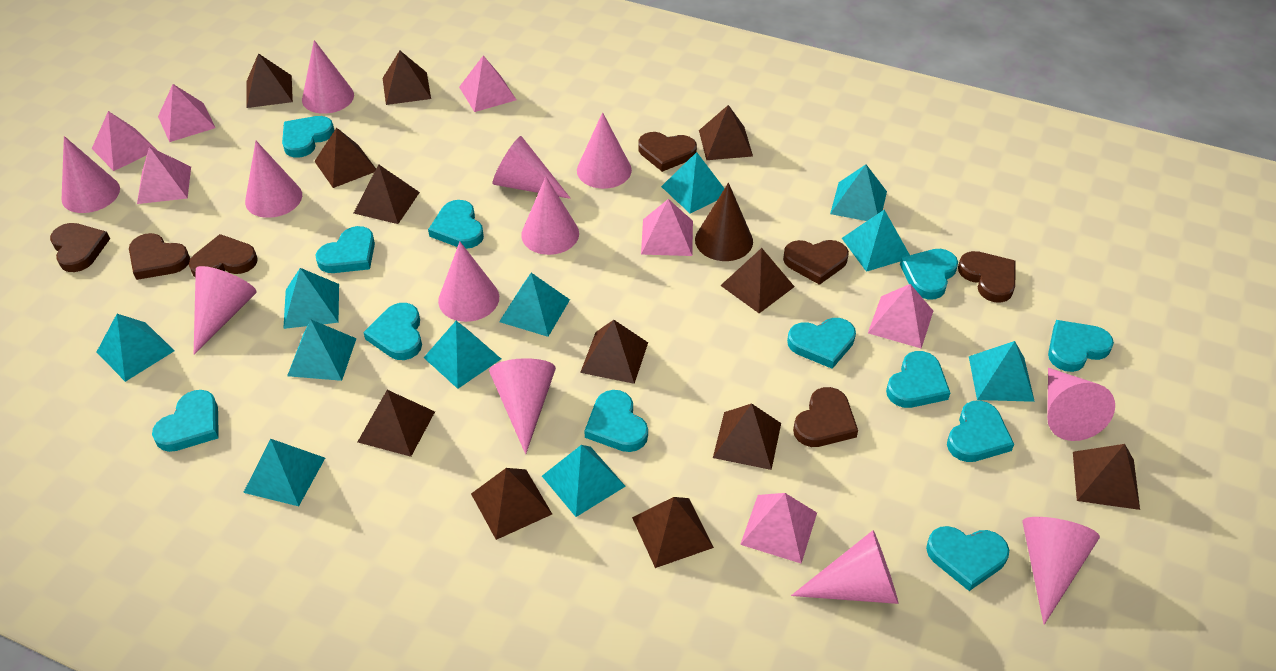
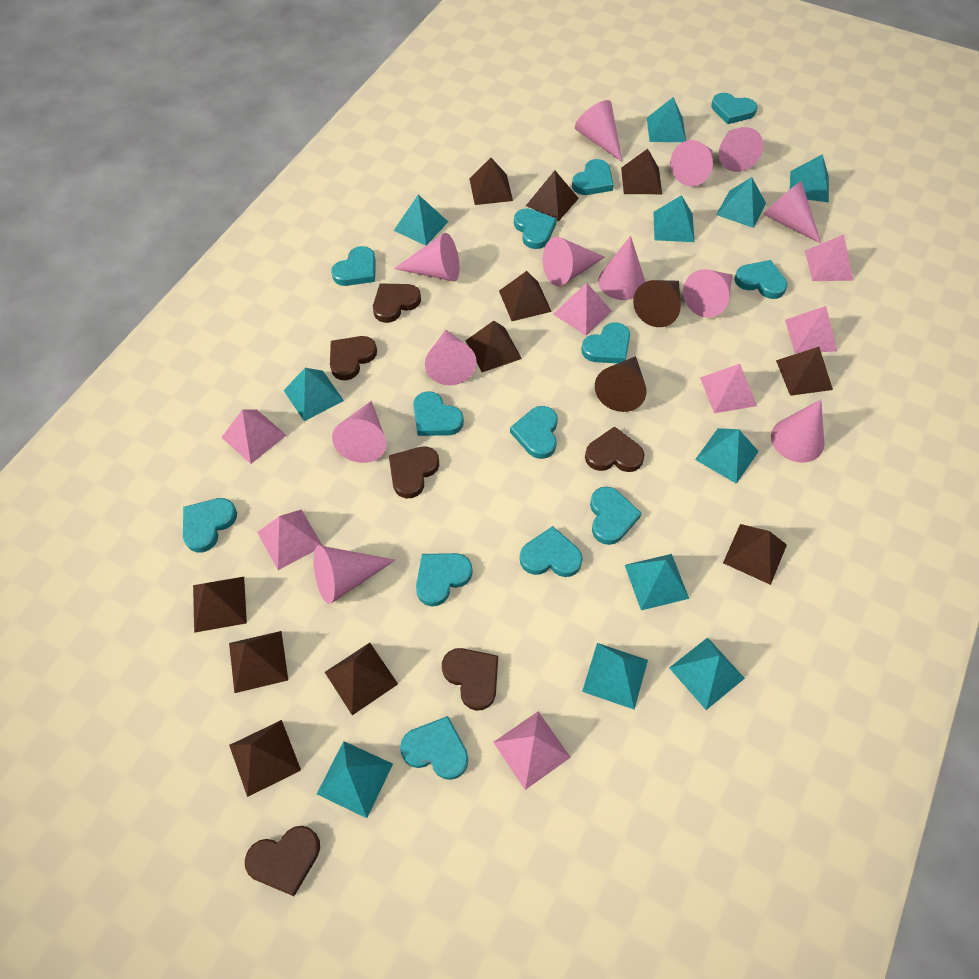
brown cone: 1 -> 2
brown heart: 7 -> 6
brown pyramid: 12 -> 11
turquoise heart: 12 -> 13

